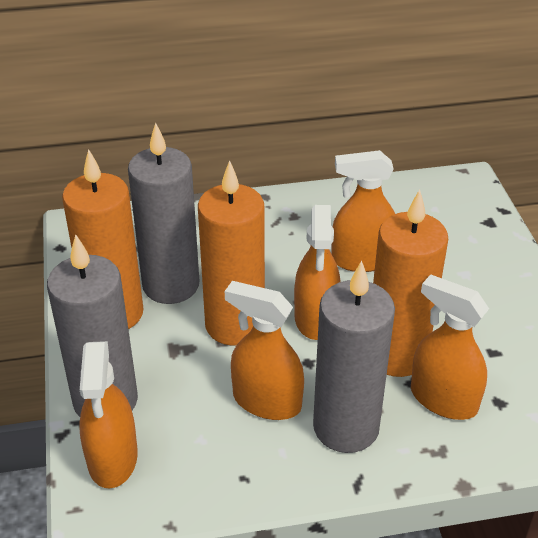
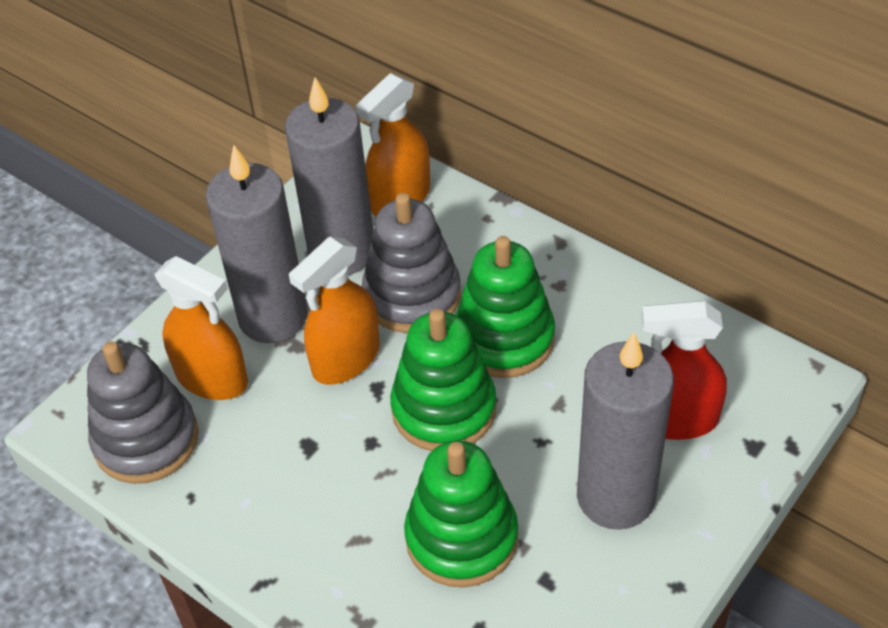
green stacking toy: 0 -> 3
grey stacking toy: 0 -> 2
orange candle: 3 -> 0
orange spray bottle: 5 -> 3
red spray bottle: 0 -> 1

